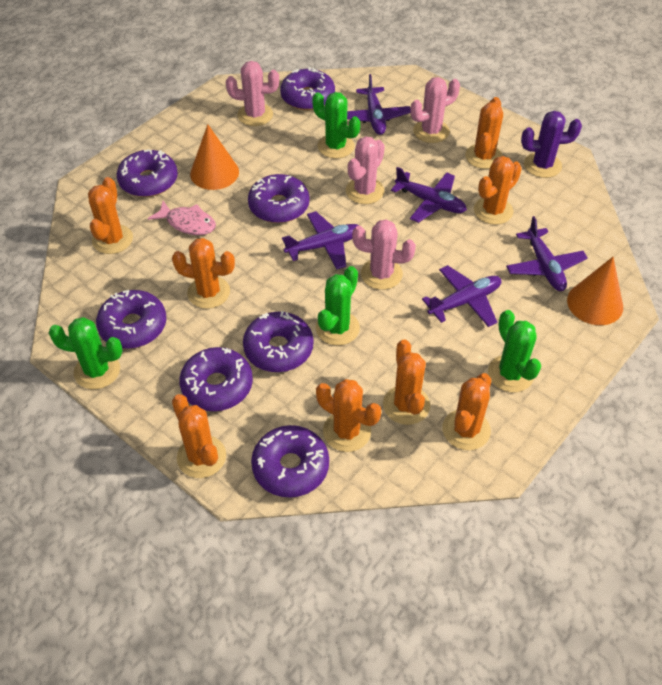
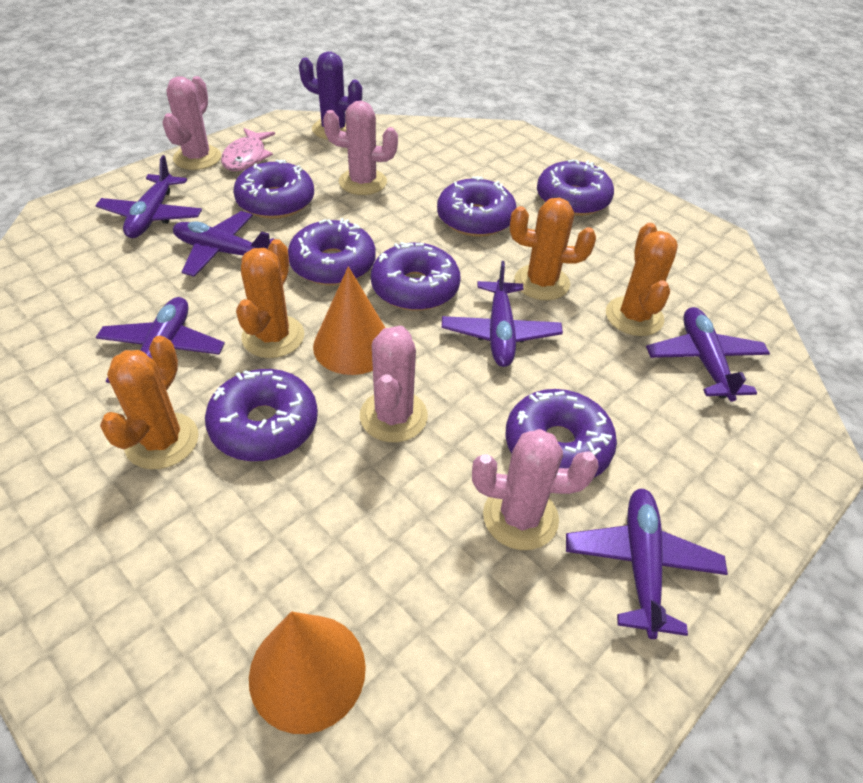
green cactus: 4 -> 0
orange cactus: 8 -> 4
purple plane: 5 -> 6

